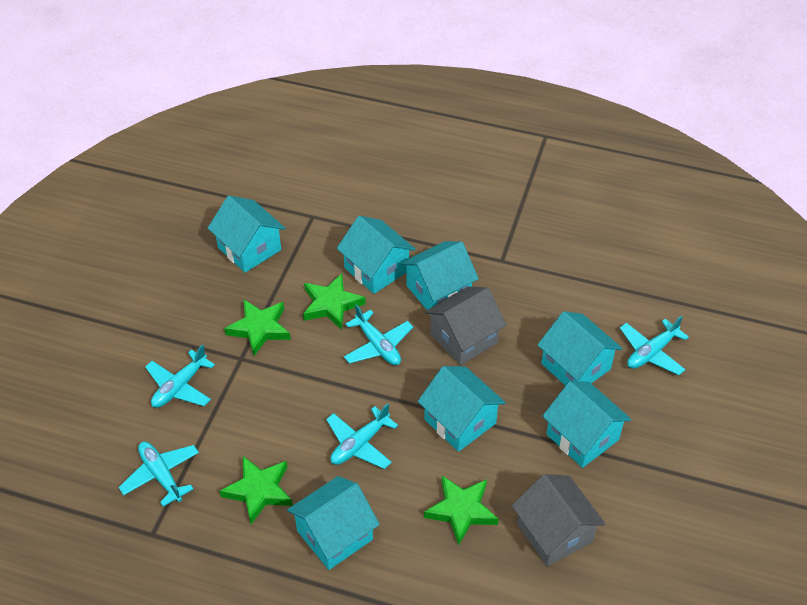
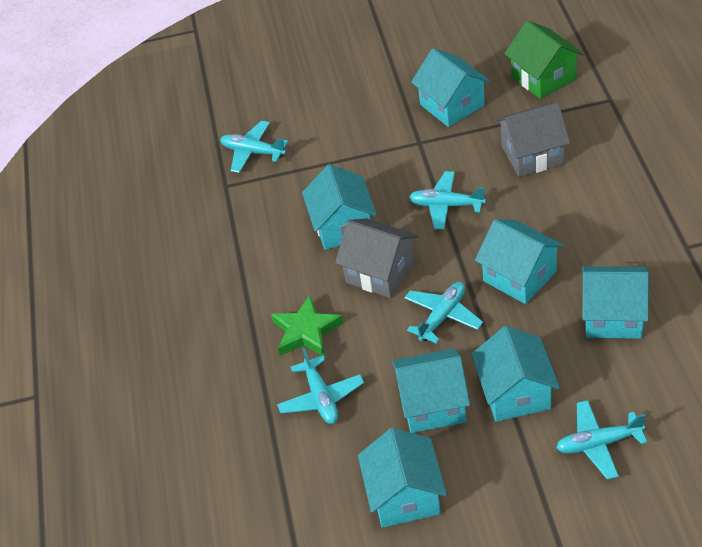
green house: 0 -> 1
green star: 4 -> 1

